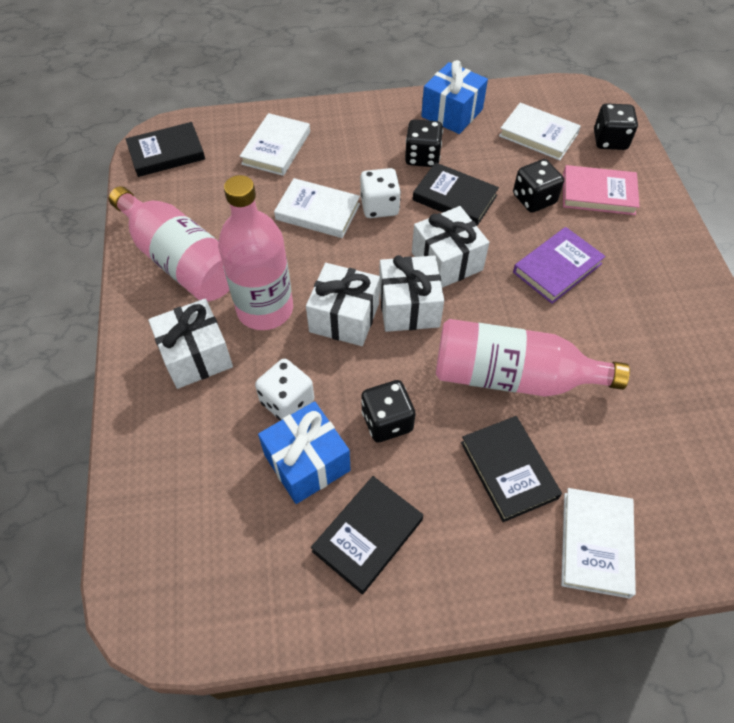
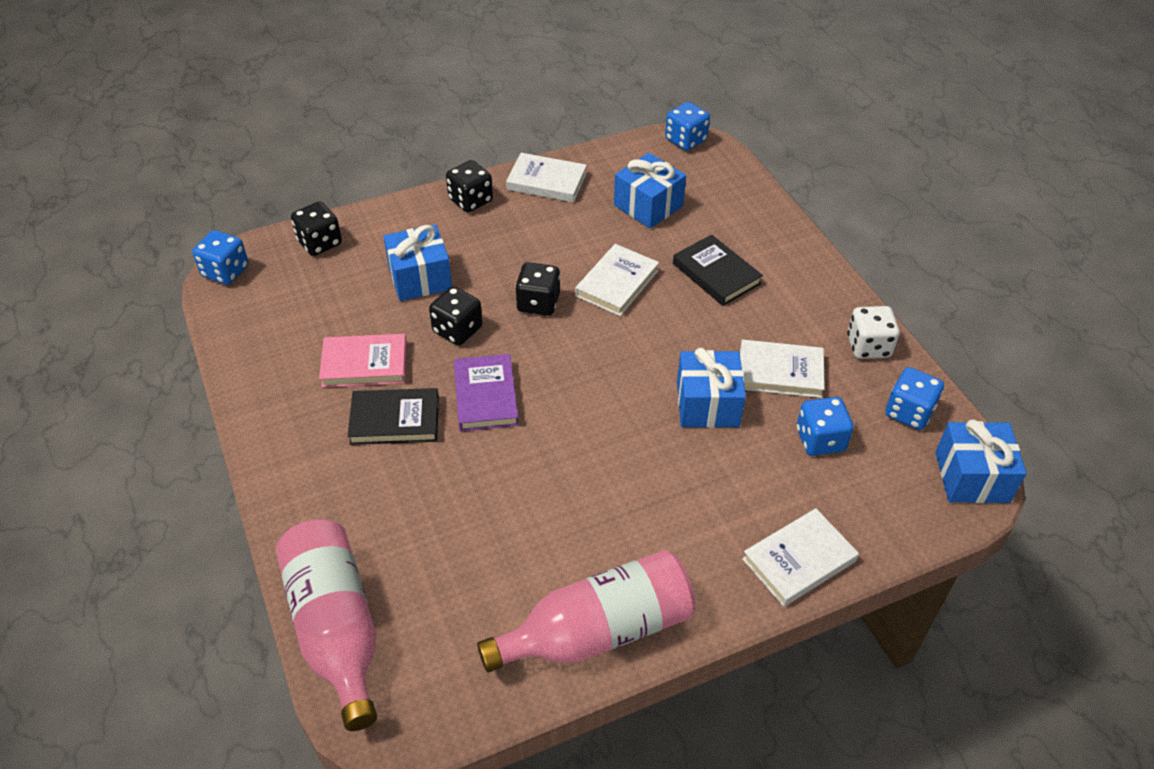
black book: 4 -> 2
blue dice: 0 -> 4
blue gift: 2 -> 4
pink bottle: 3 -> 2
white dice: 2 -> 1
white gift: 4 -> 0

